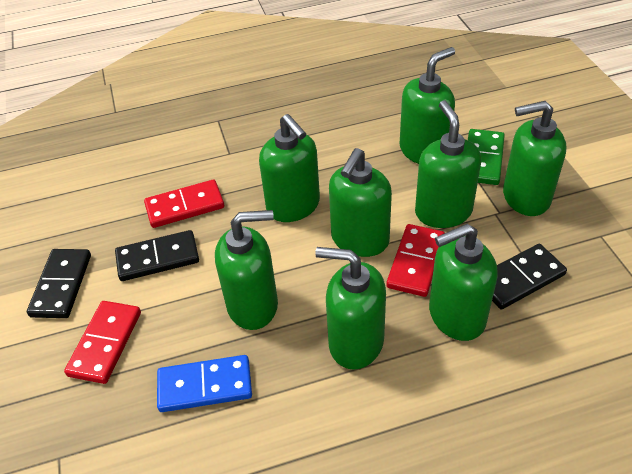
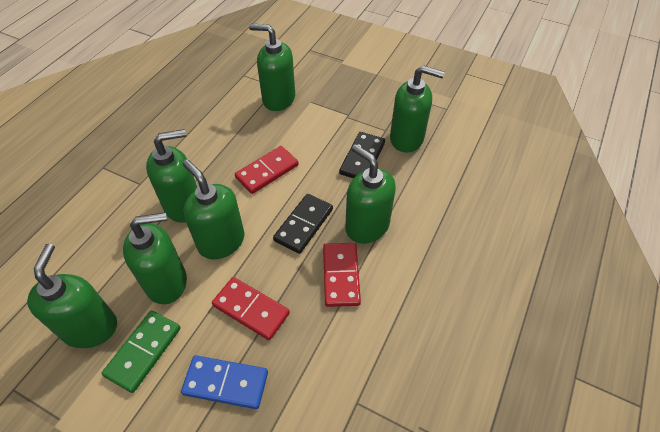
black domino: 3 -> 2
green soap dispenser: 8 -> 7

